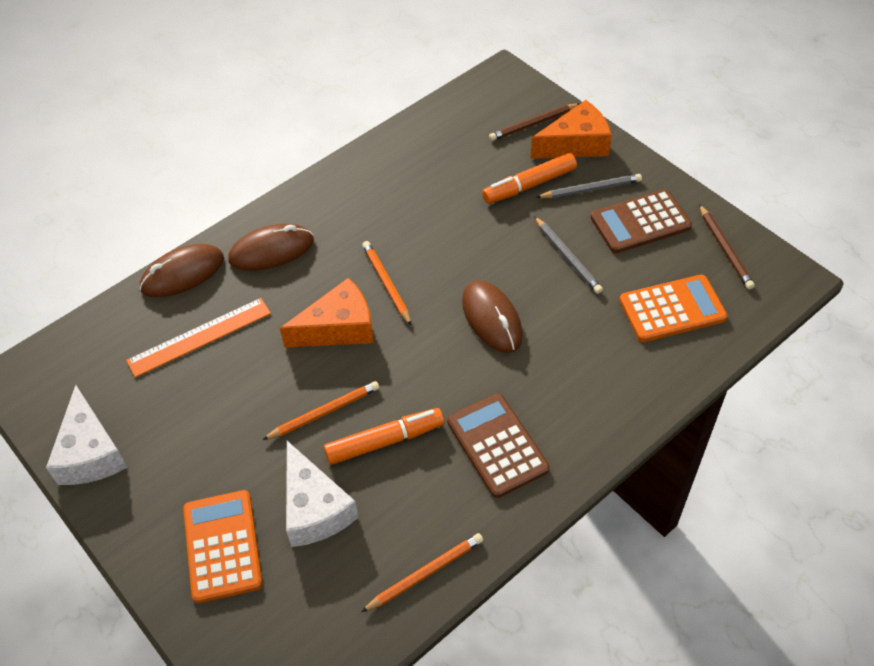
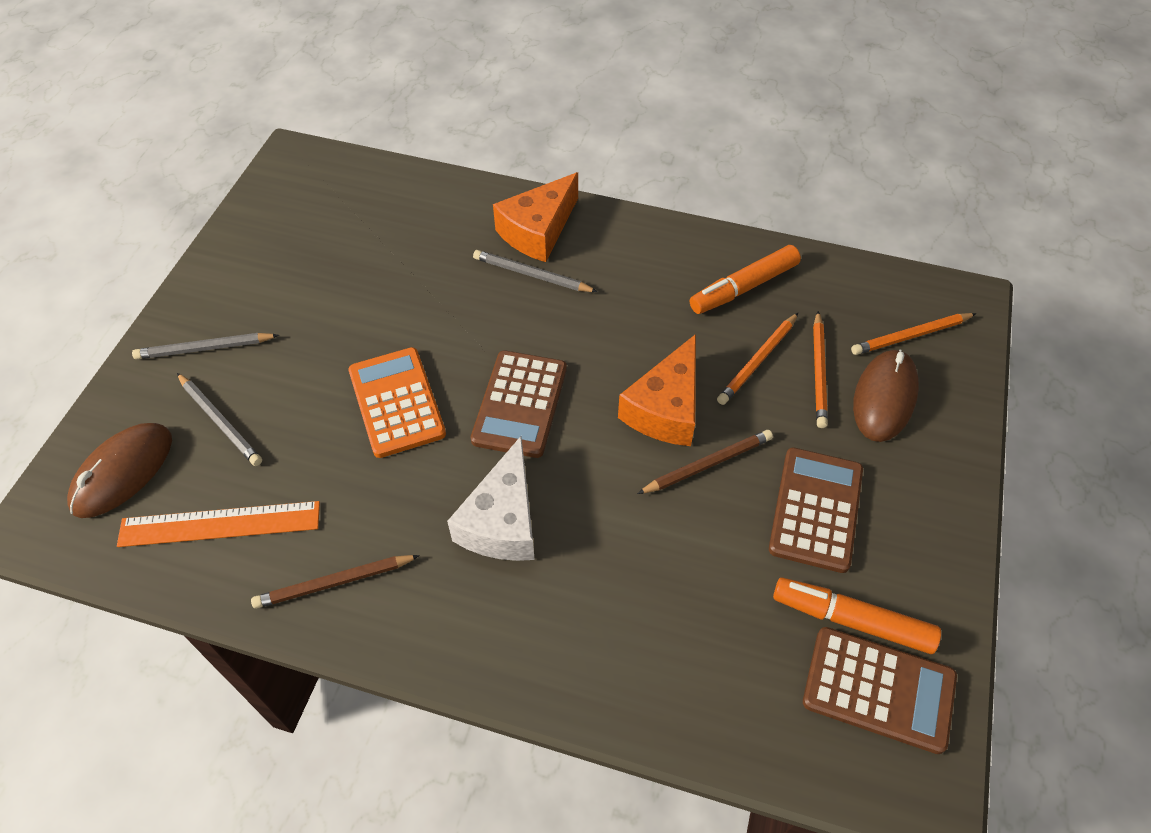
brown calculator: 2 -> 3
brown mouse: 3 -> 2
grey pencil: 2 -> 3
orange calculator: 2 -> 1
white cheese: 2 -> 1

